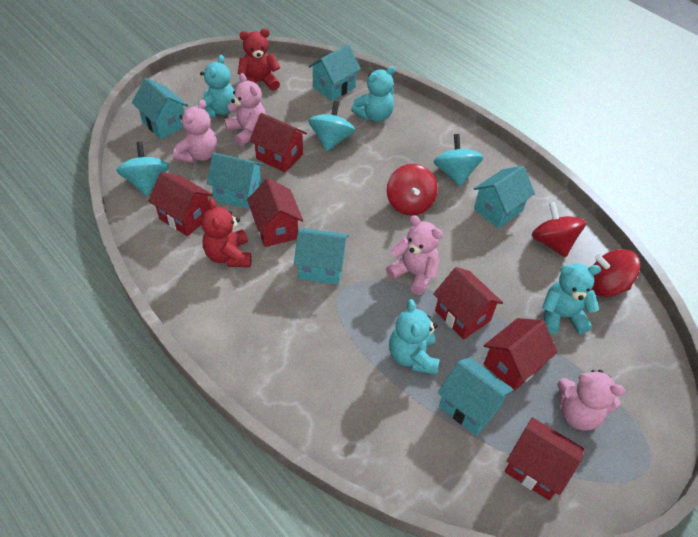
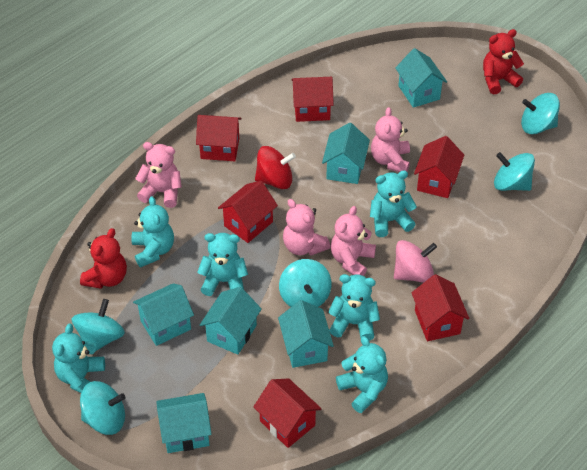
pink spinning top: 0 -> 1
red spinning top: 3 -> 1
turquoise spinning top: 3 -> 5
turquoise teddy bear: 4 -> 6

